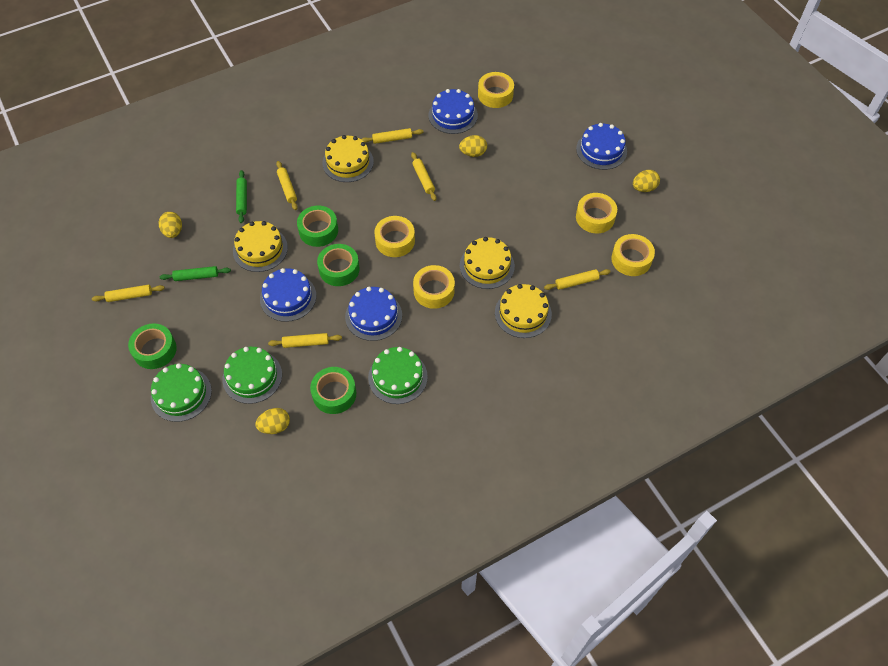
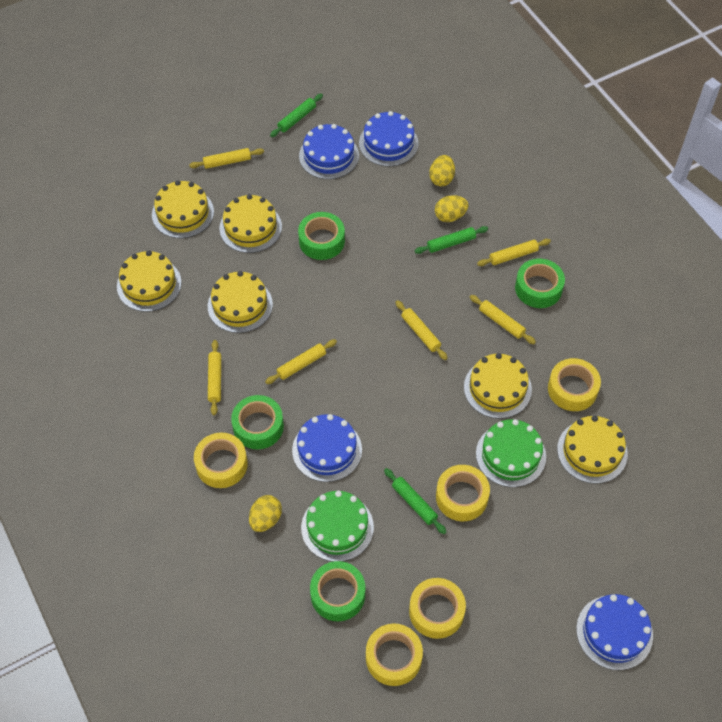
green cake: 3 -> 2
green rolling pin: 2 -> 3
yellow cake: 4 -> 6
yellow egg: 4 -> 3

